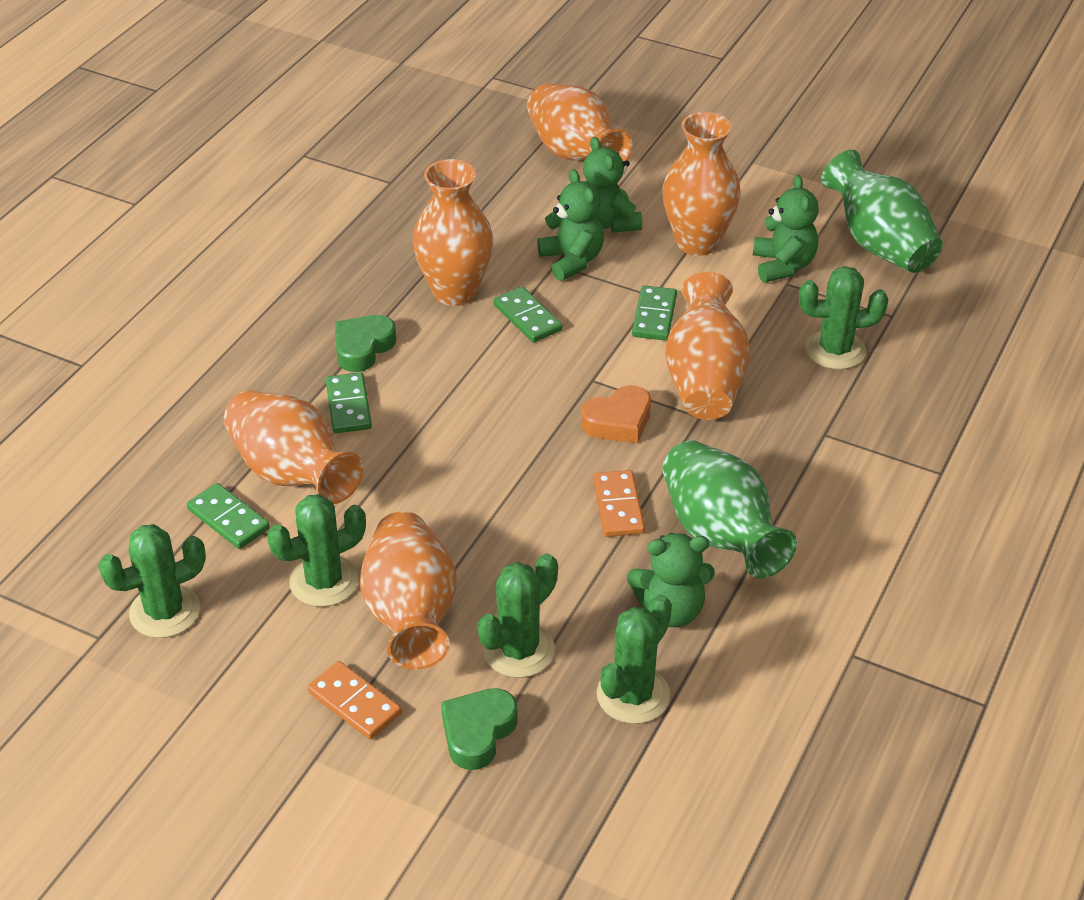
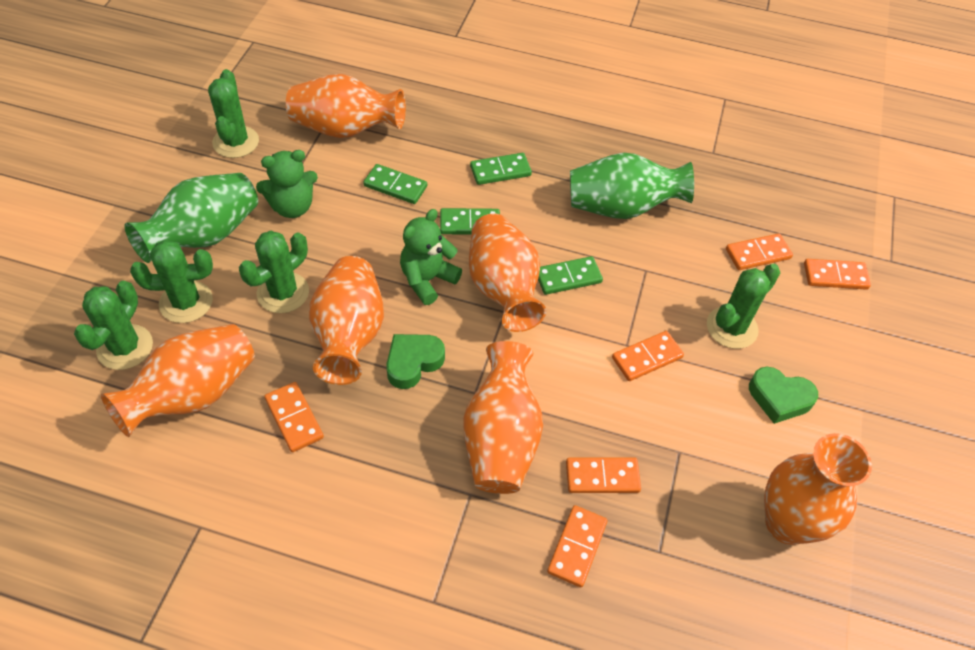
green teddy bear: 4 -> 2
orange domino: 2 -> 6
orange heart: 1 -> 0

